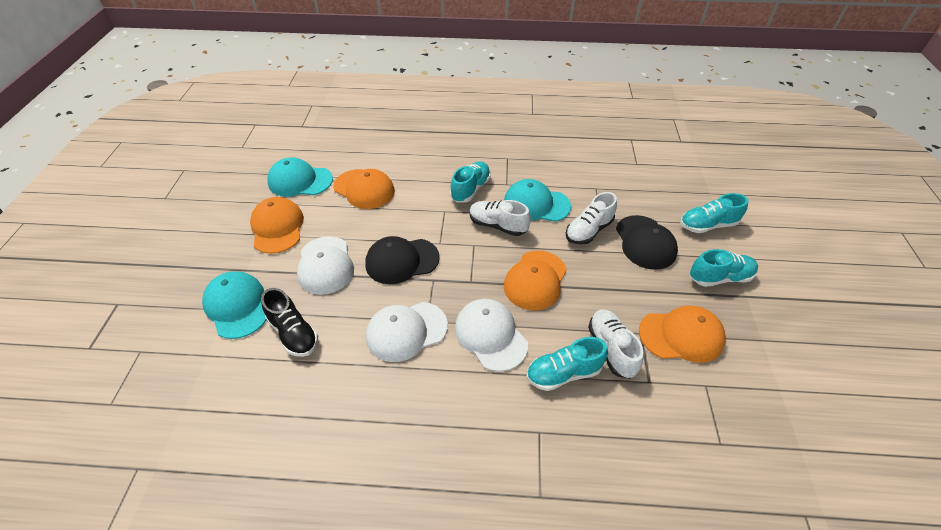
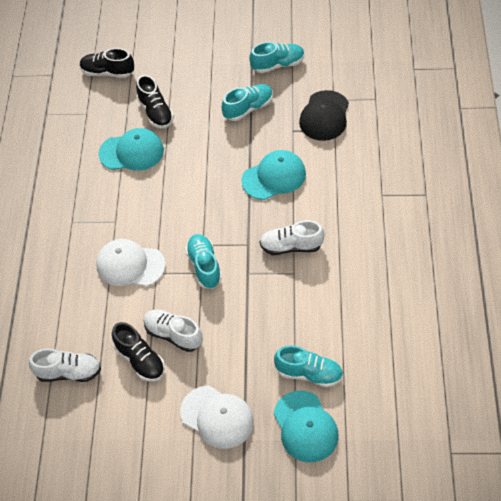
black cap: 2 -> 1
black shoe: 1 -> 3
orange cap: 4 -> 0
white cap: 3 -> 2

